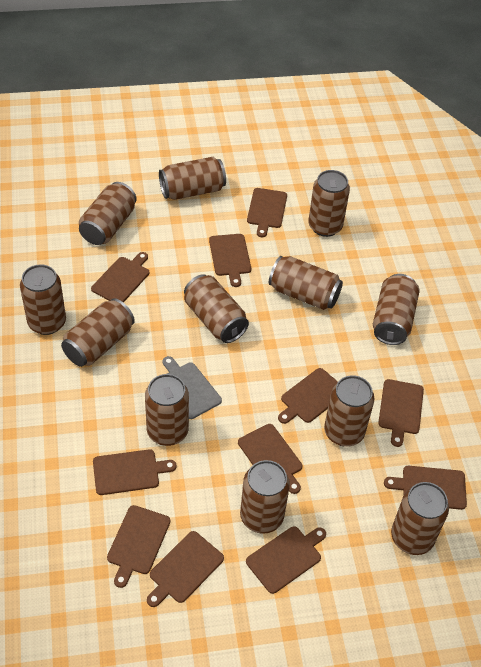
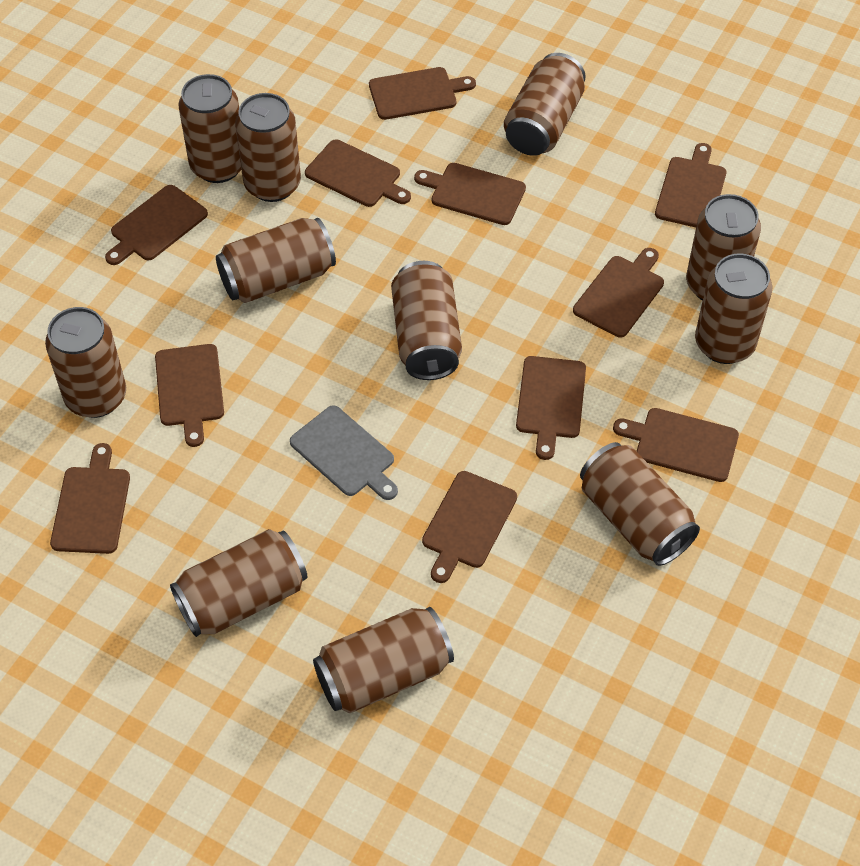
brown can: 12 -> 11

